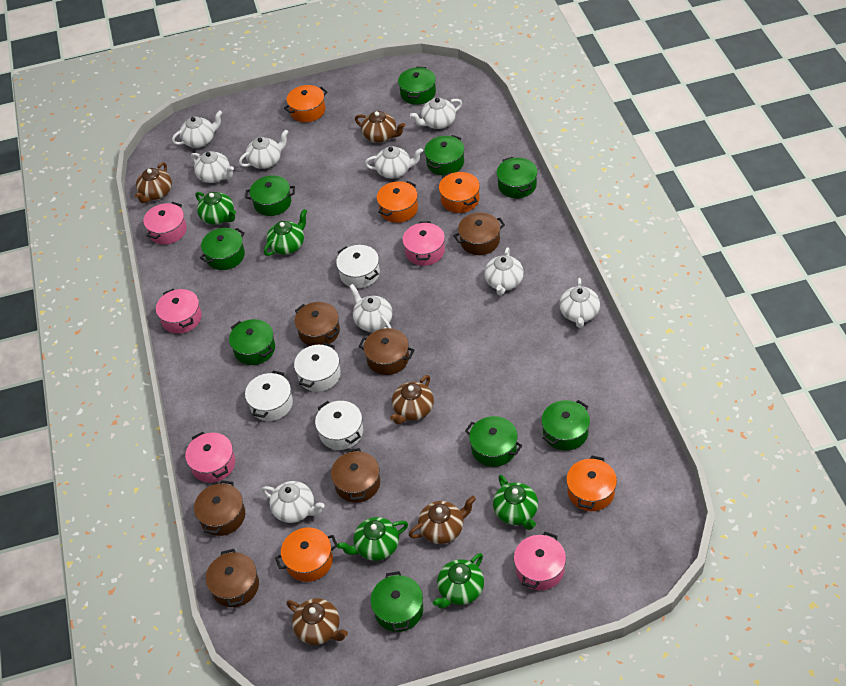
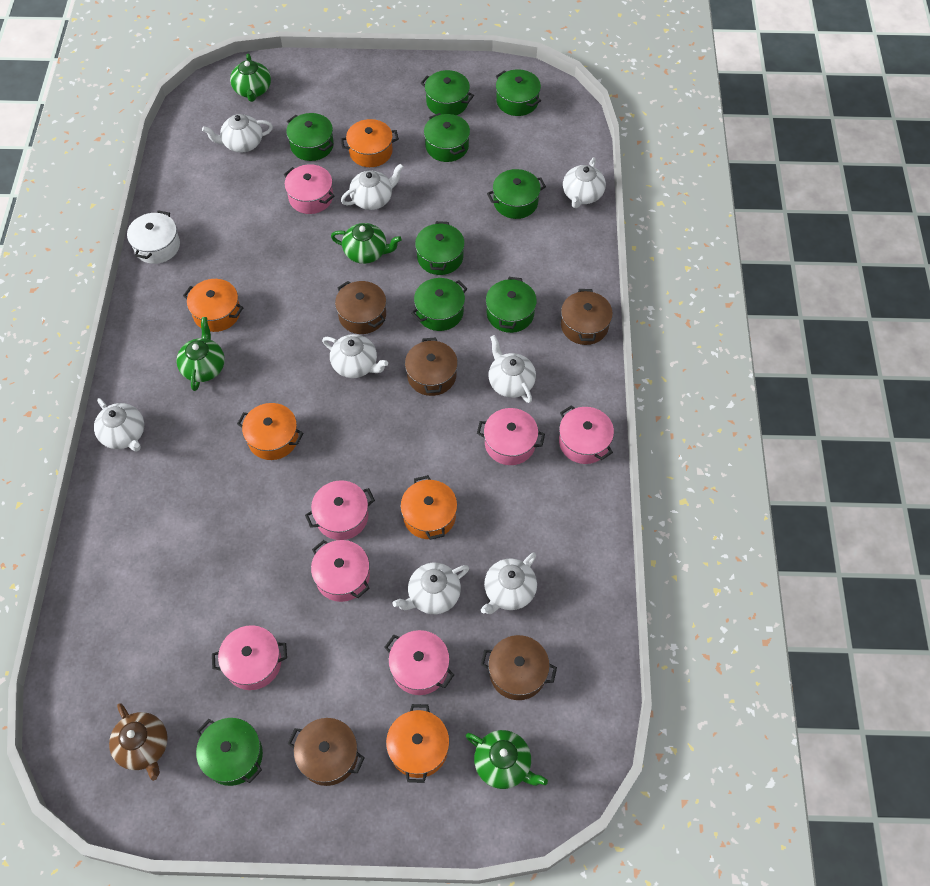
brown pot: 6 -> 5
brown teapot: 5 -> 1
green teapot: 5 -> 4
pink pot: 5 -> 7
white pot: 4 -> 1
white teapot: 9 -> 8

